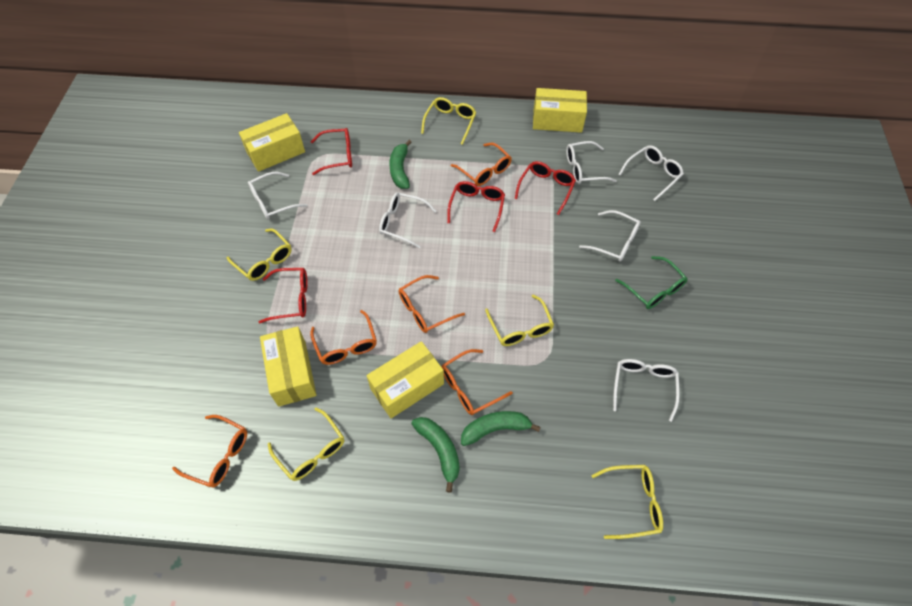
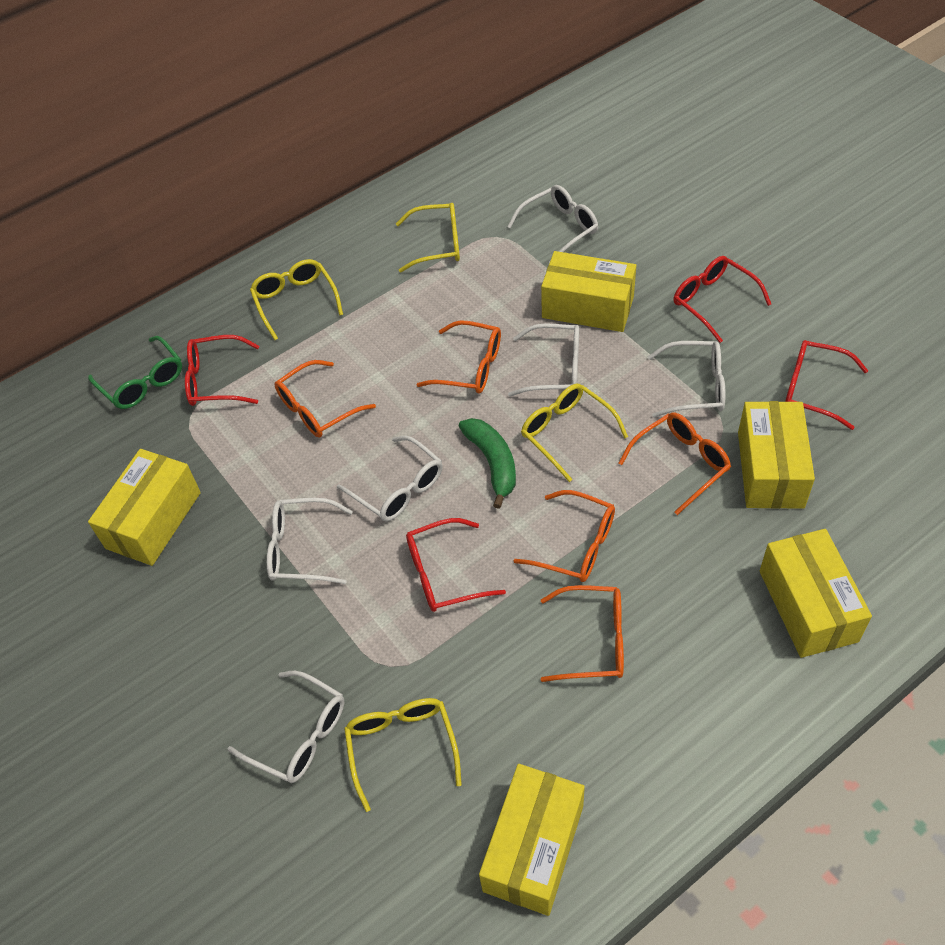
green banana: 3 -> 1
yellow box: 4 -> 5
yellow glasses: 5 -> 4

